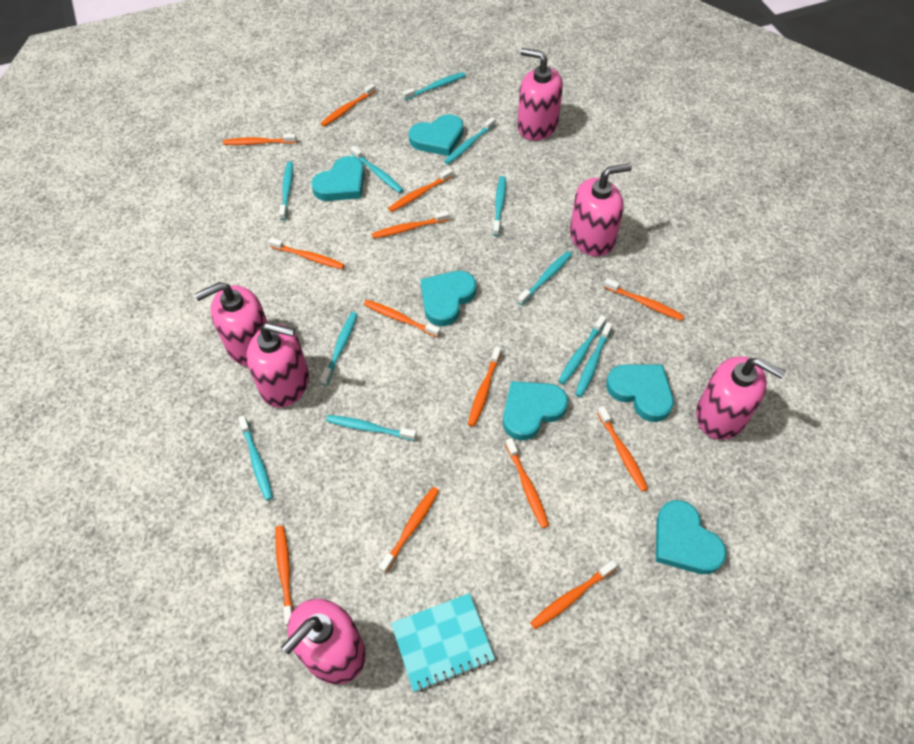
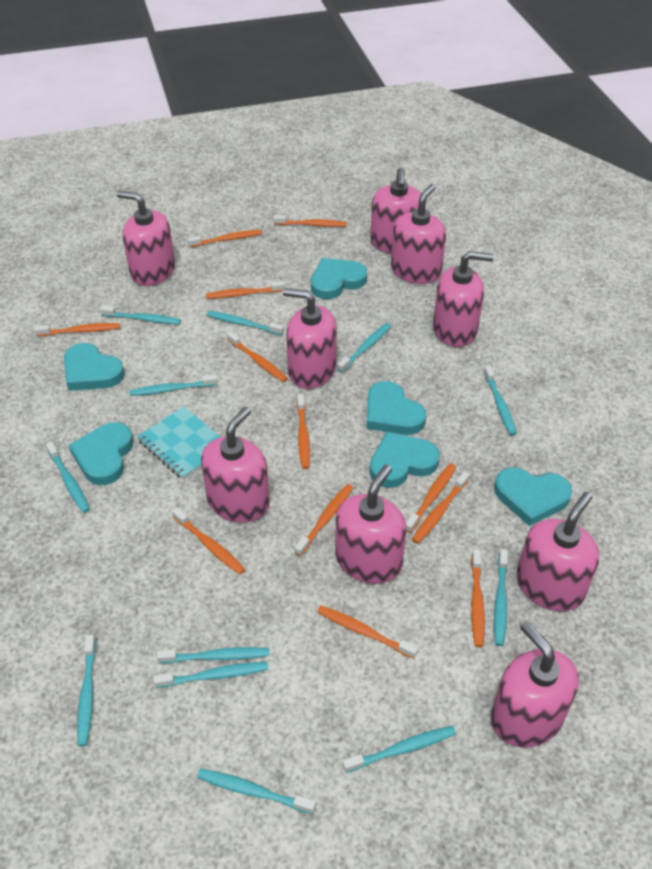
orange toothbrush: 13 -> 12
pink soap dispenser: 6 -> 9
turquoise toothbrush: 11 -> 12

